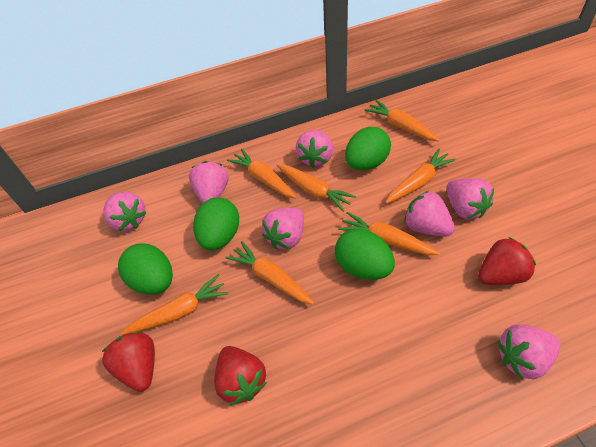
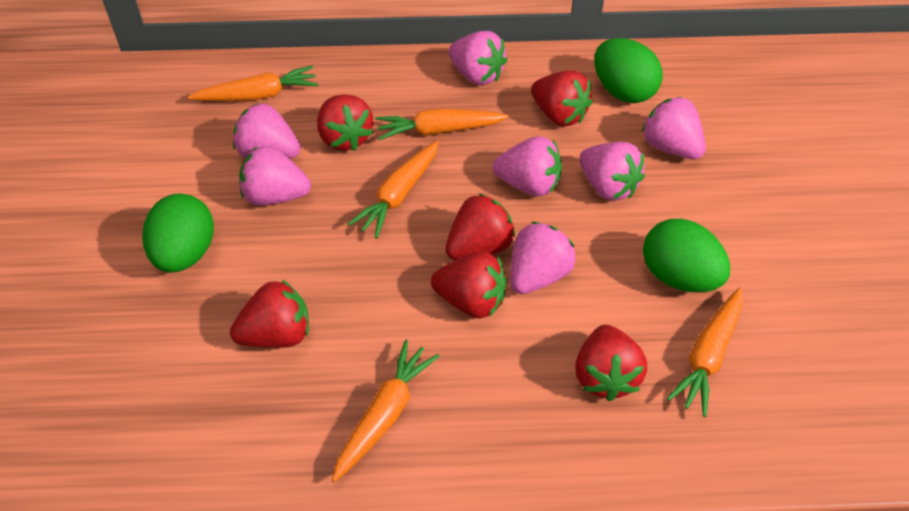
green egg: 4 -> 3
orange carrot: 7 -> 5
red strawberry: 3 -> 6

